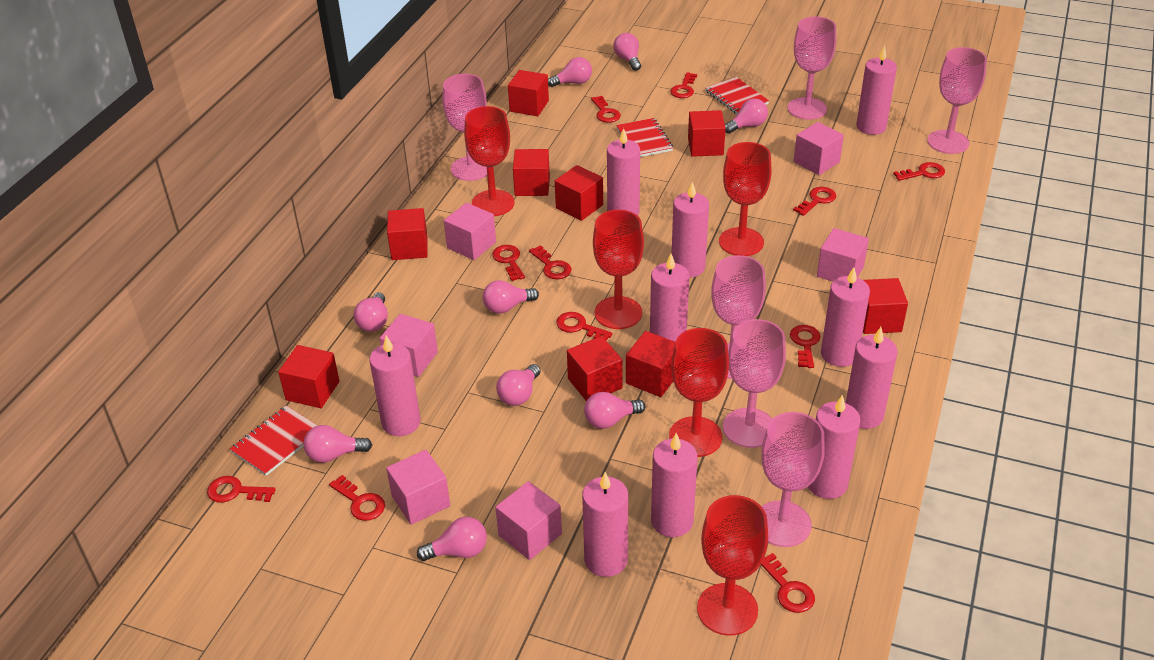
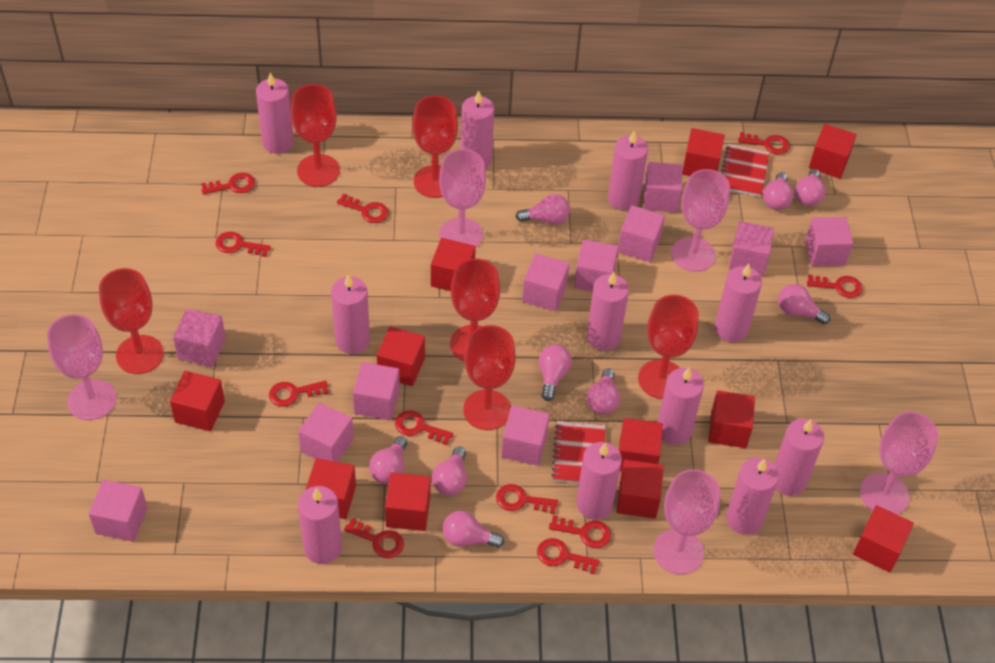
pink candle: 10 -> 11
pink cube: 6 -> 11
pink goblet: 6 -> 5
red cube: 9 -> 11
red goblet: 5 -> 6
red notebook: 3 -> 2

